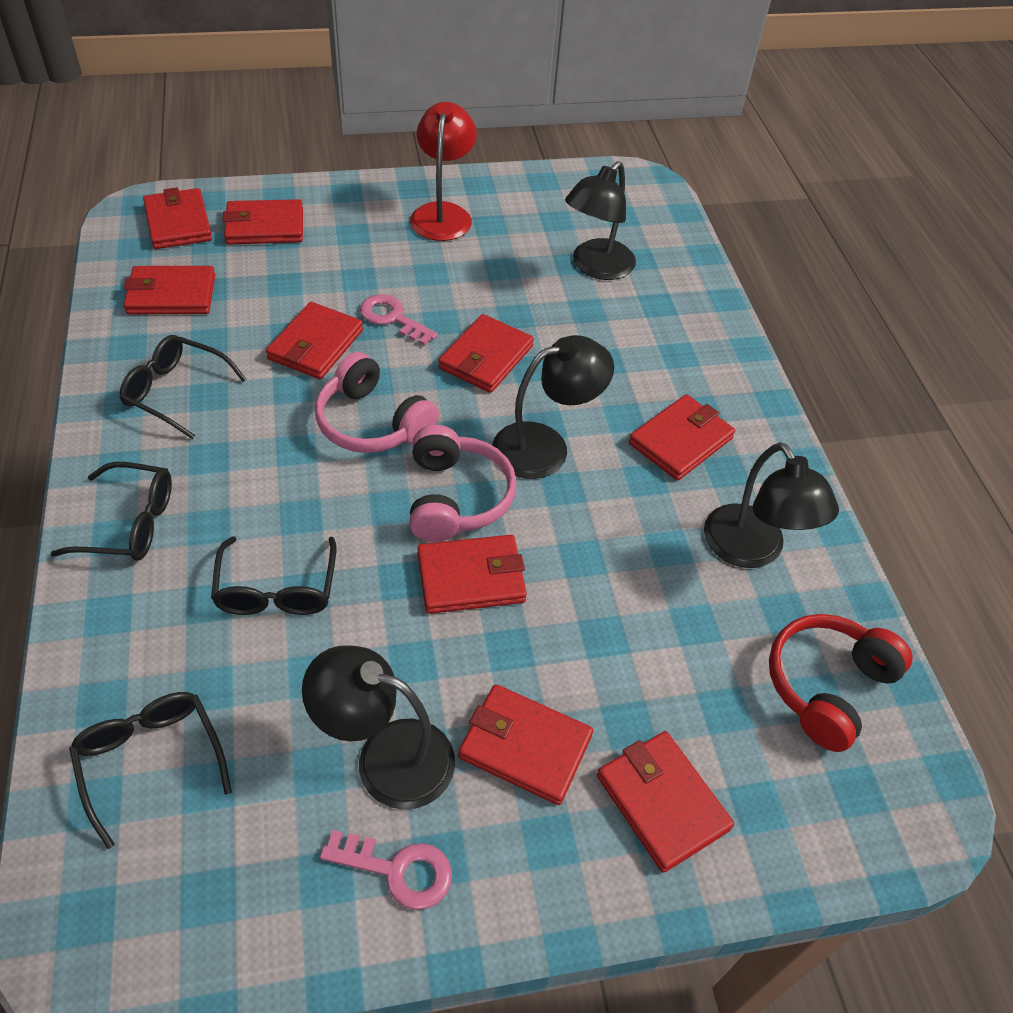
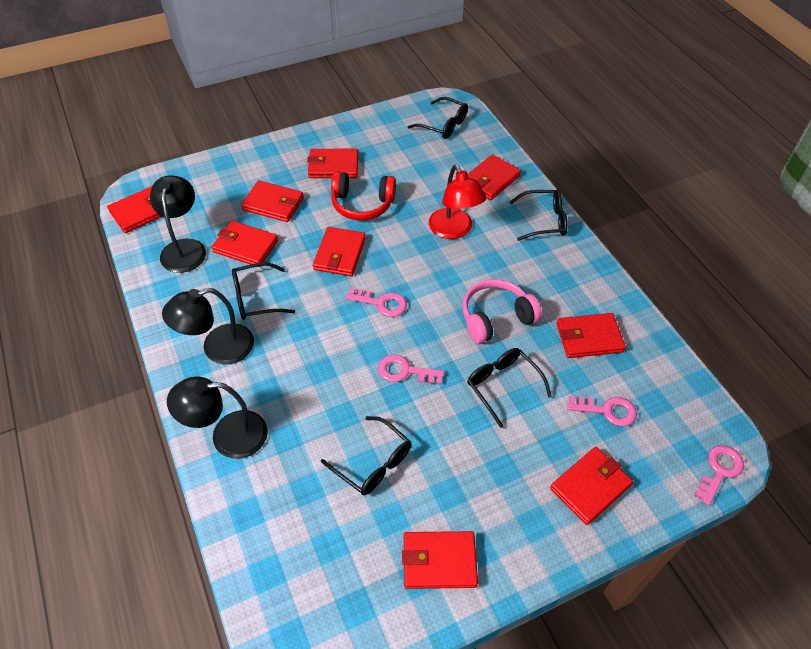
black glasses: 4 -> 5
black lamp: 4 -> 3
pink headphones: 2 -> 1
pink key: 2 -> 4

